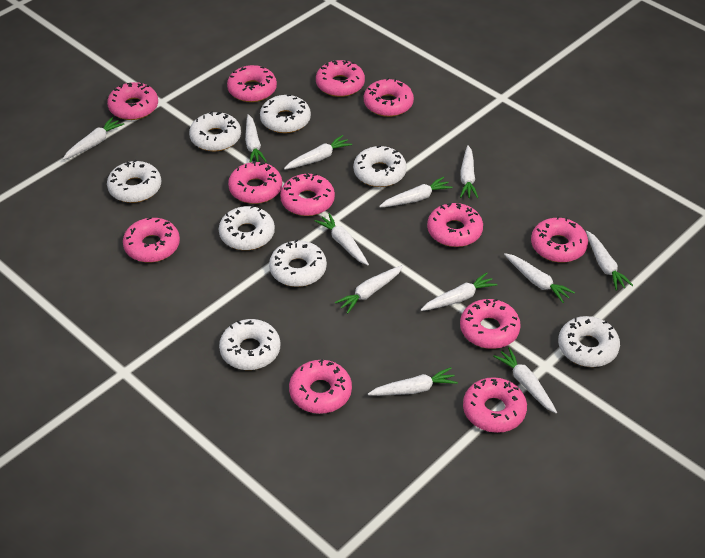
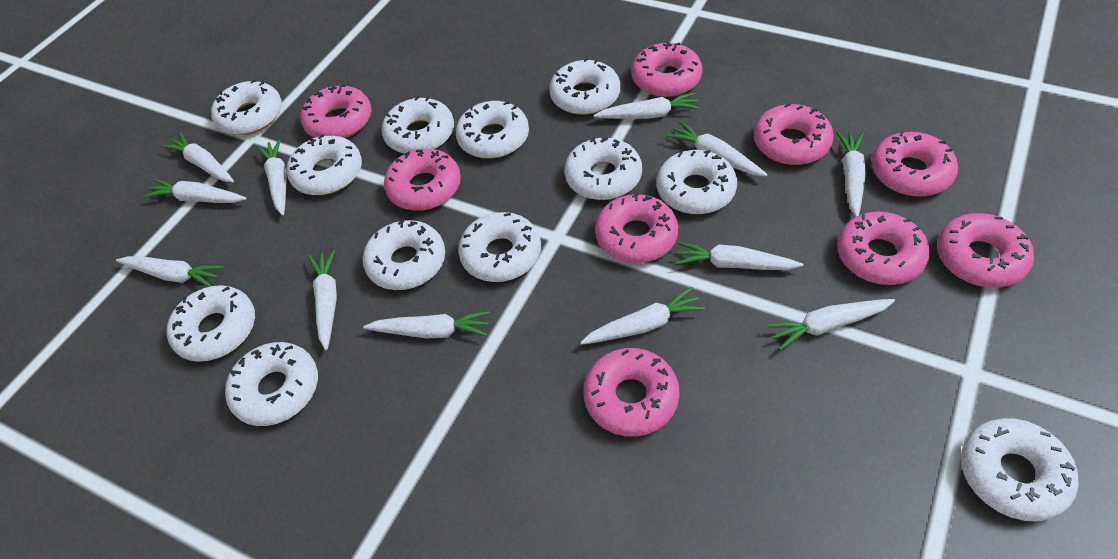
pink donut: 12 -> 9
white donut: 8 -> 12

